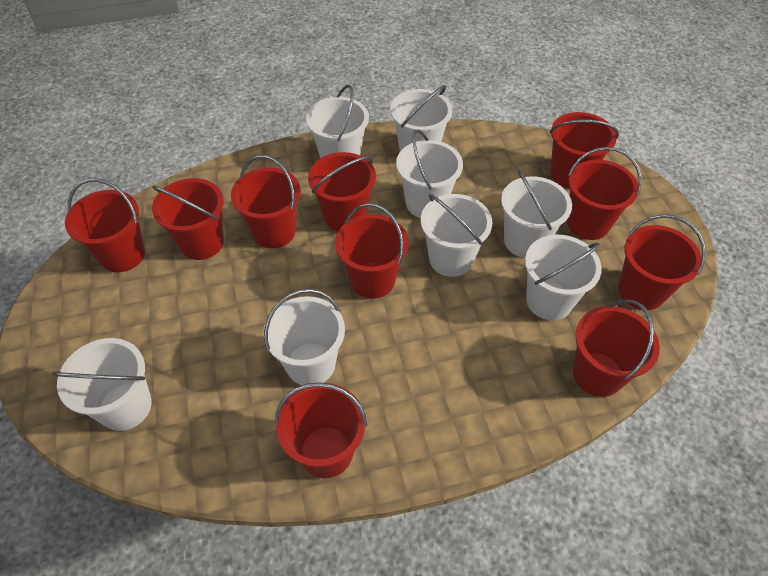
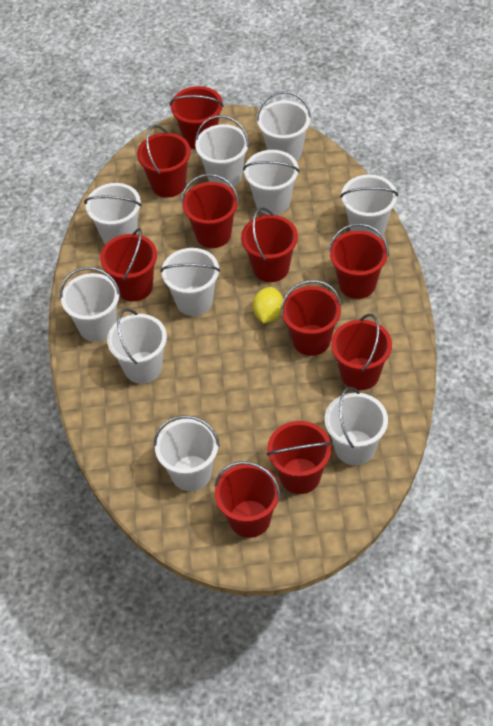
white bucket: 8 -> 10
yellow lemon: 0 -> 1

